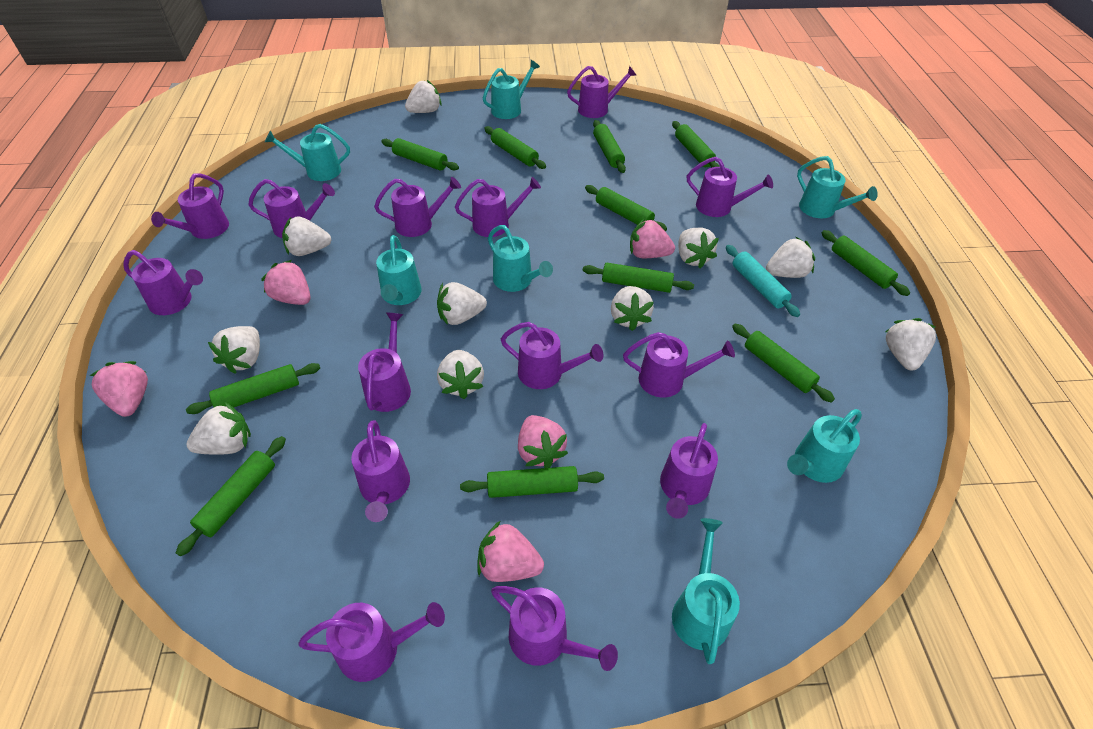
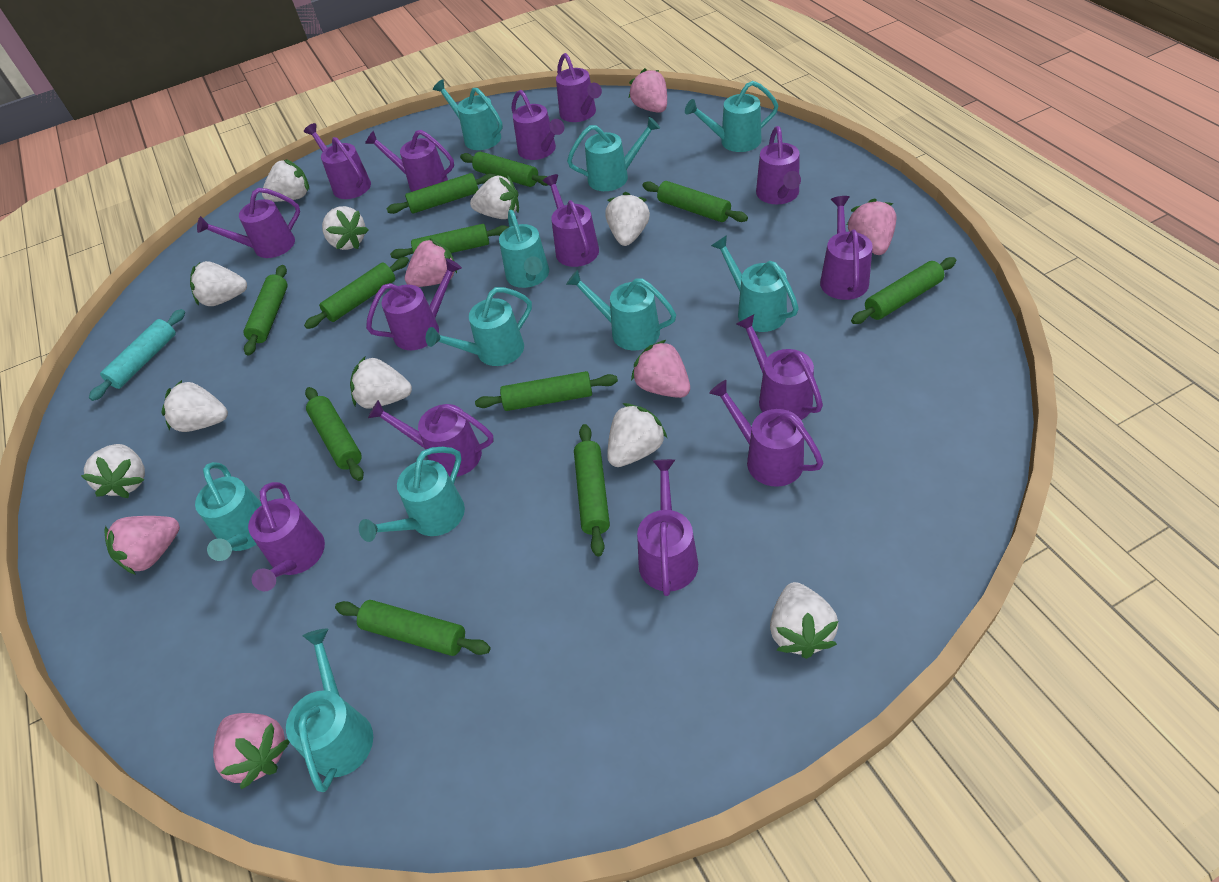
pink strawberry: 5 -> 6
turquoise watering can: 7 -> 10

